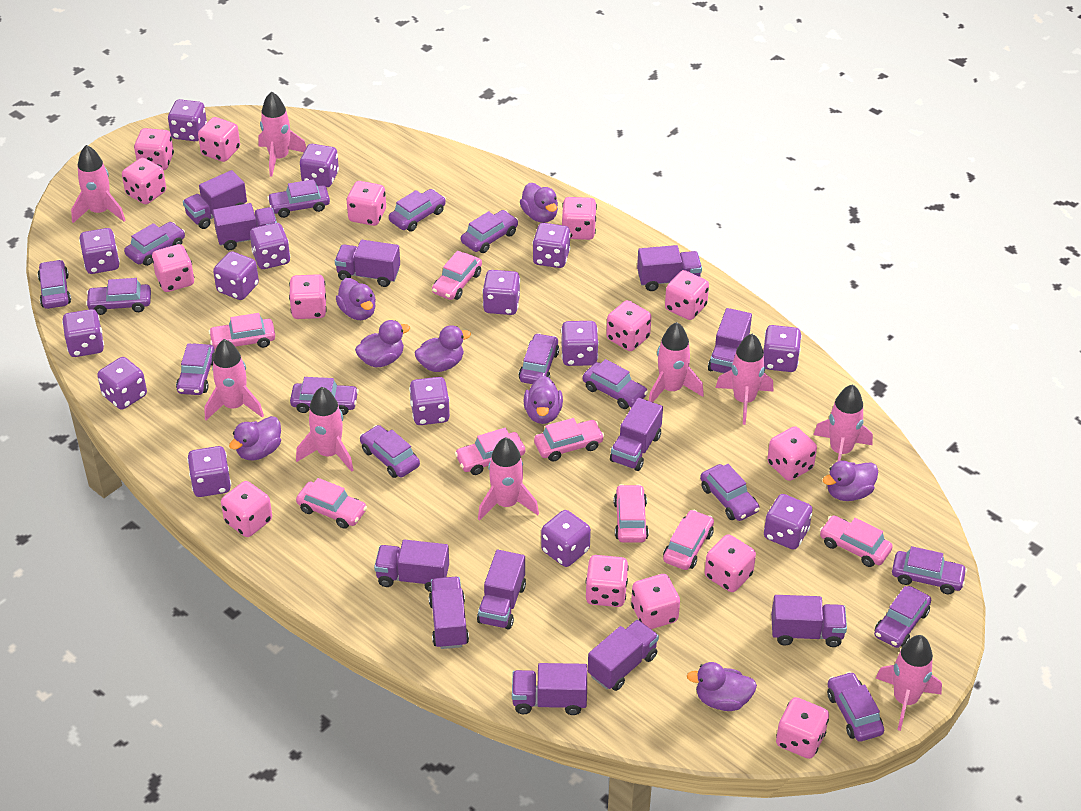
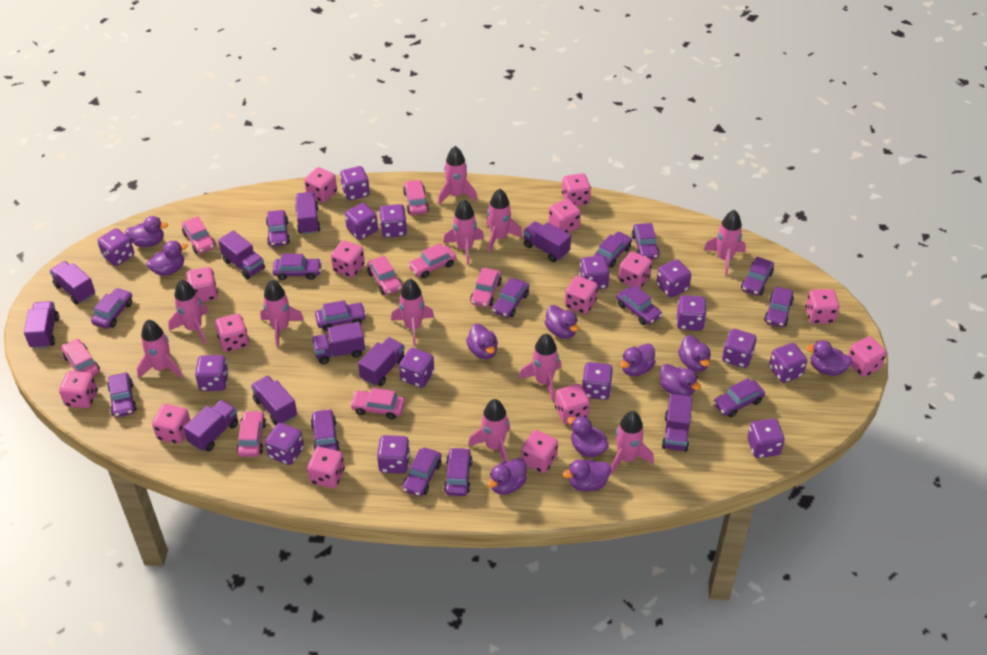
pink rocket: 9 -> 11
purple duck: 8 -> 11
purple truck: 12 -> 10

